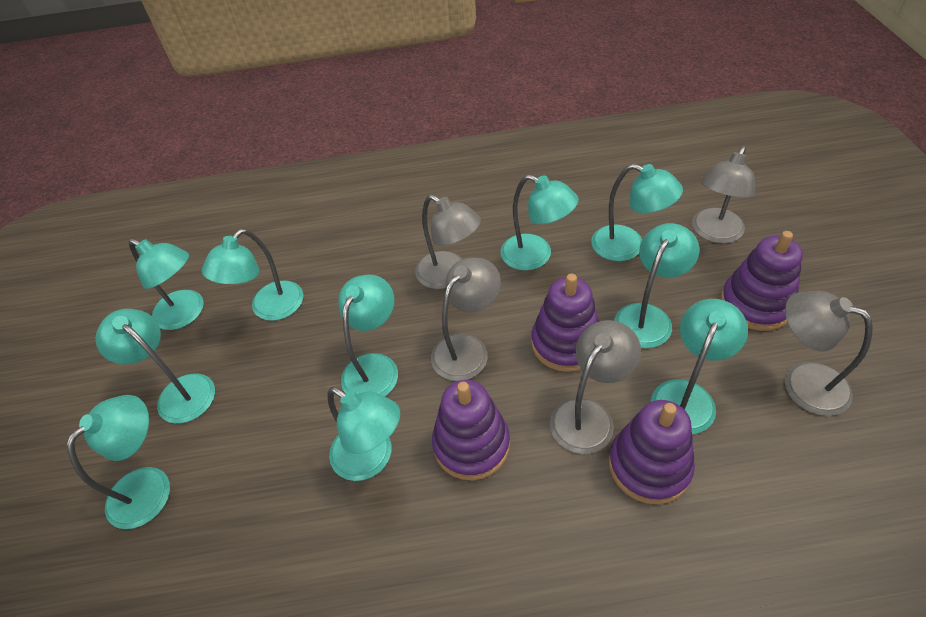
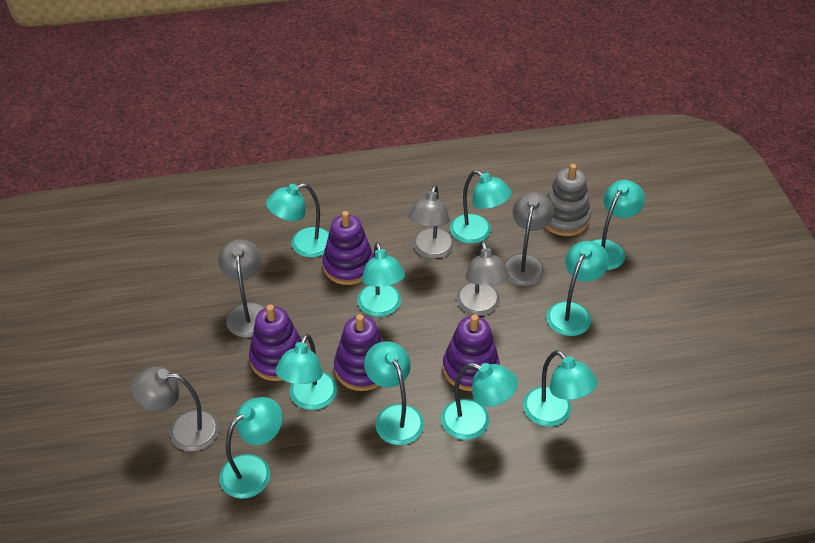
grey stacking toy: 0 -> 1

